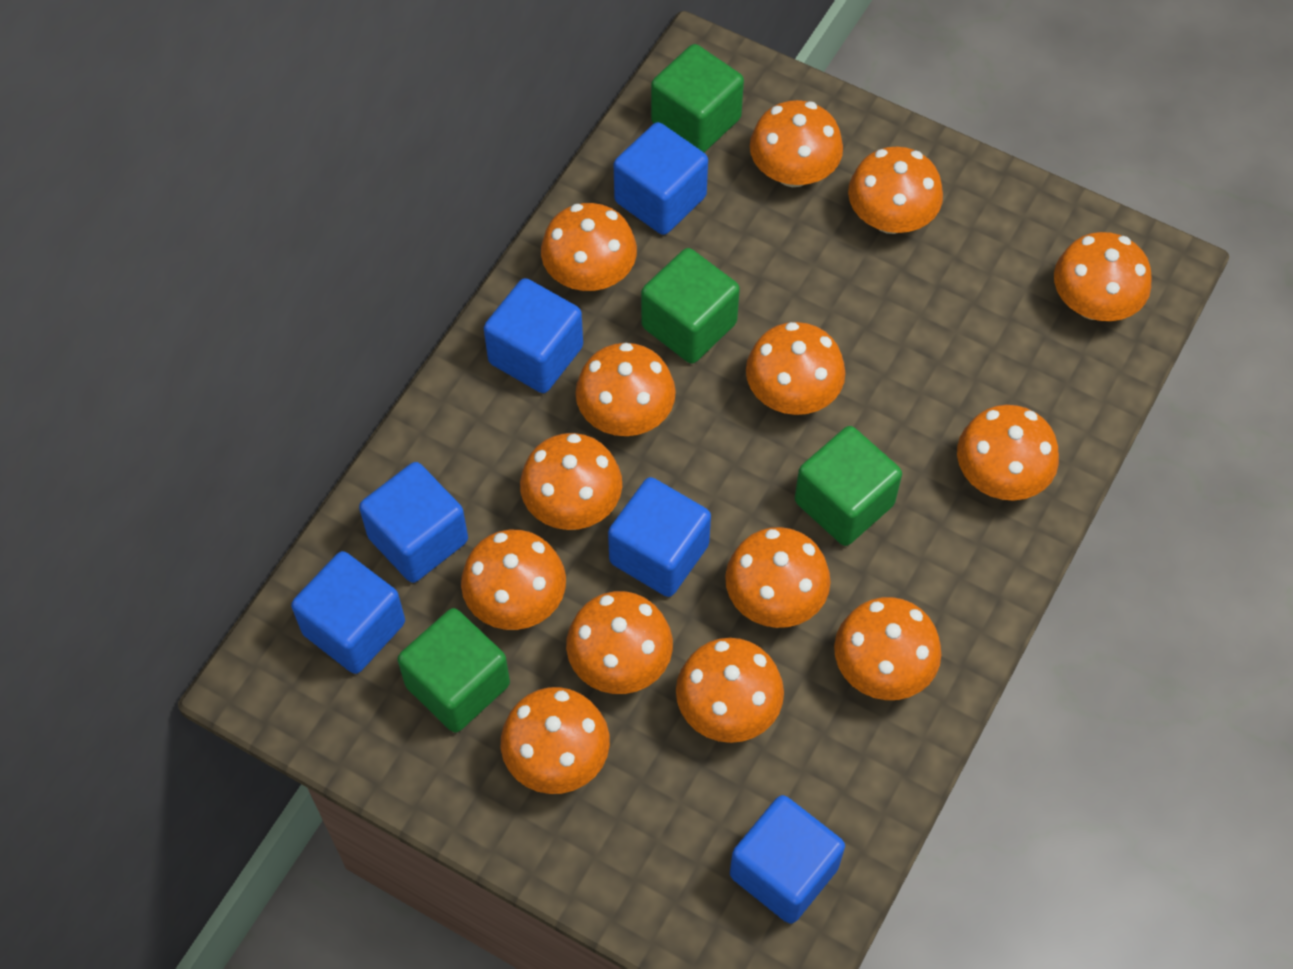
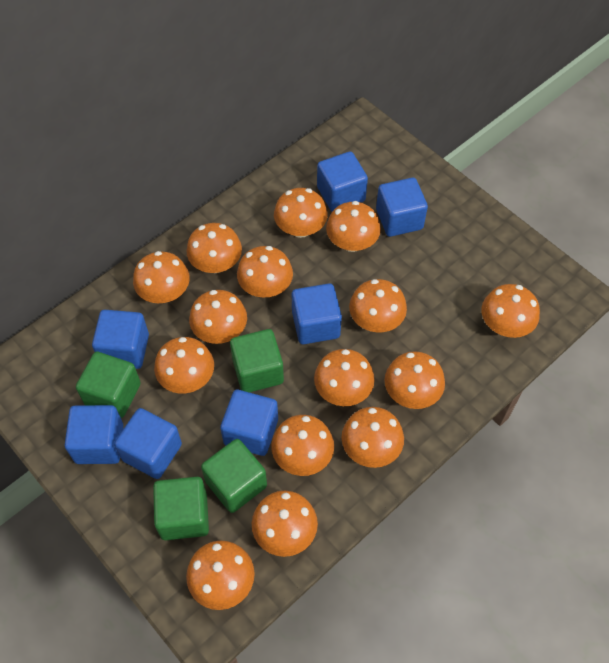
blue cube: 6 -> 7
orange mushroom: 14 -> 15

